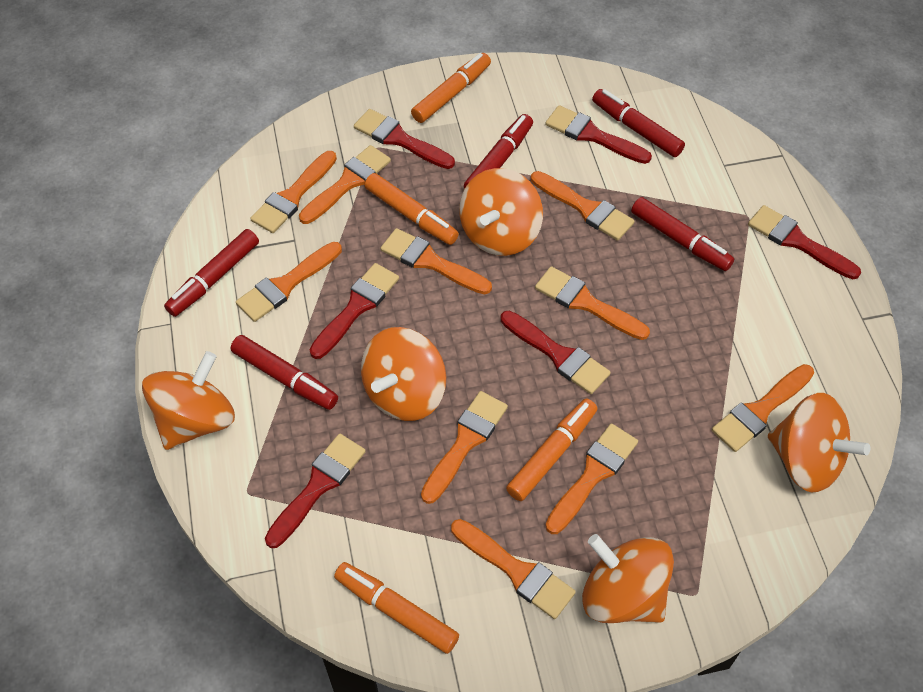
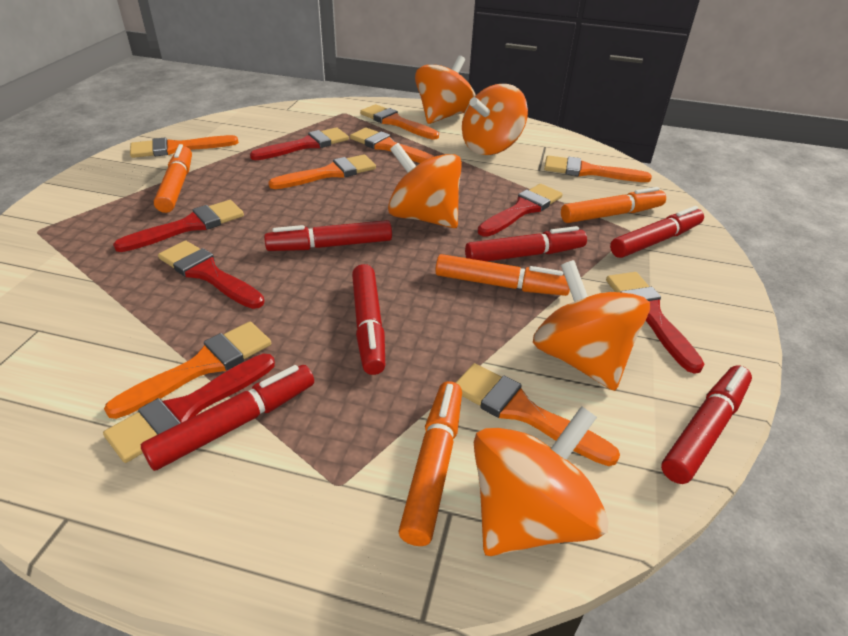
orange brush: 10 -> 7
red marker: 5 -> 6

